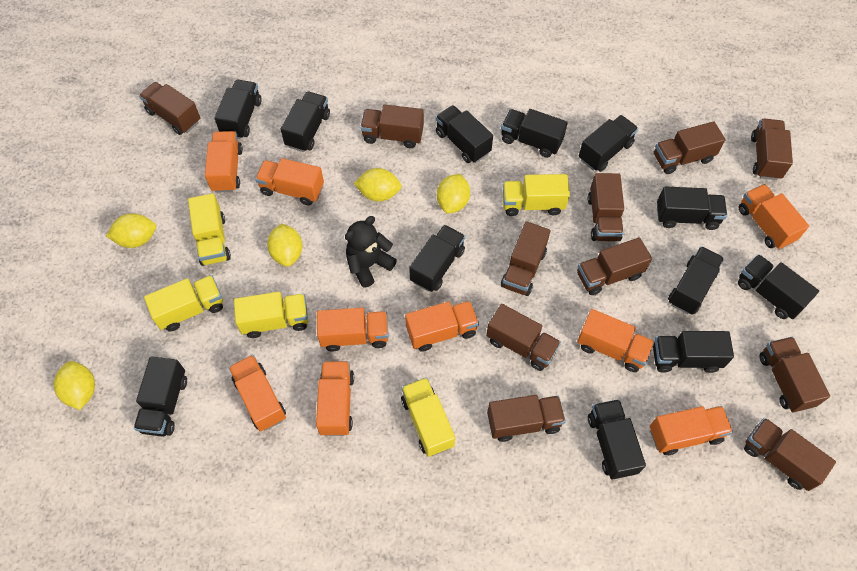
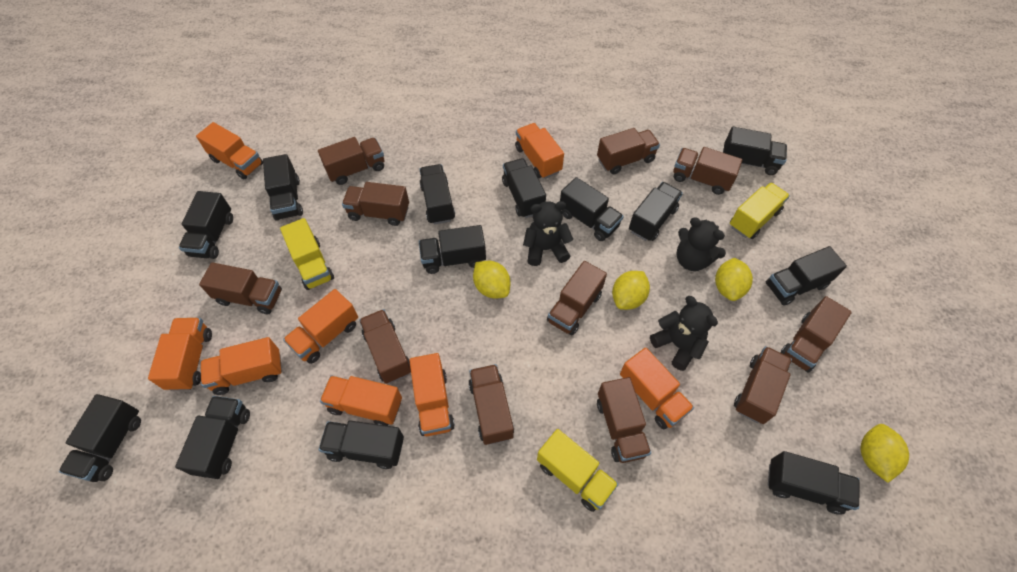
black teddy bear: 1 -> 3
black truck: 12 -> 13
orange truck: 9 -> 8
yellow lemon: 5 -> 4
yellow truck: 5 -> 3

